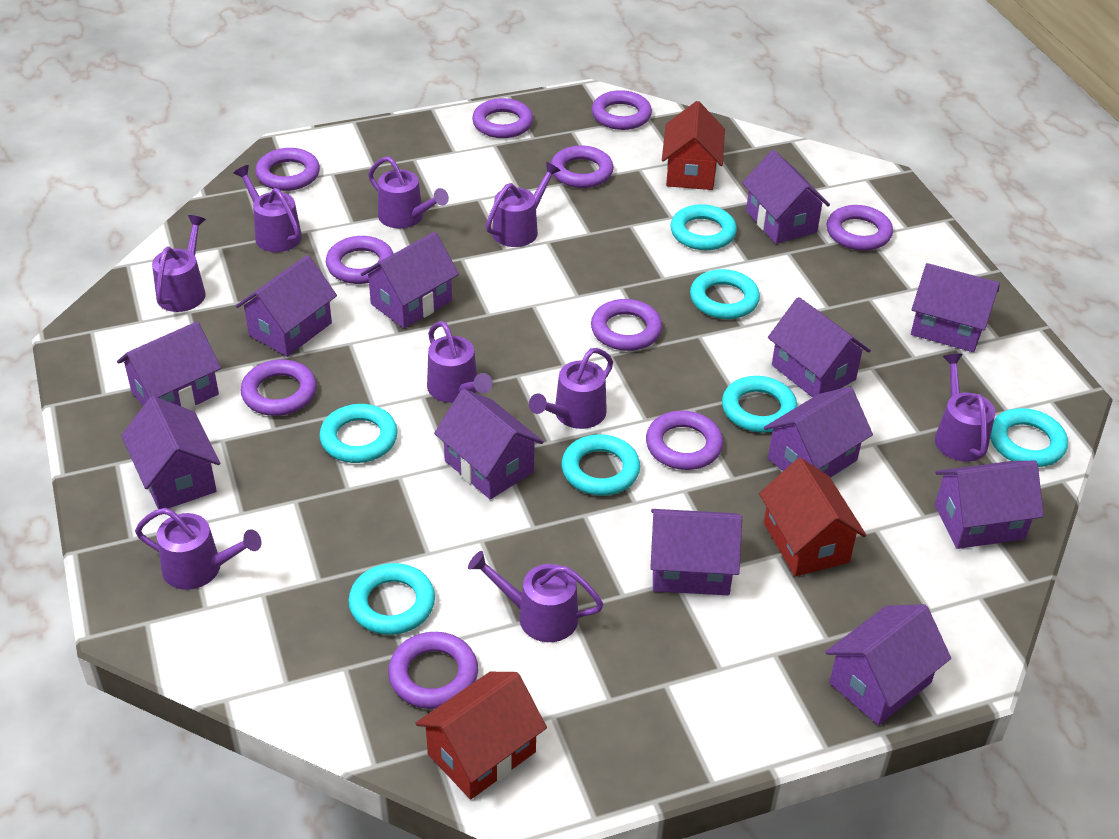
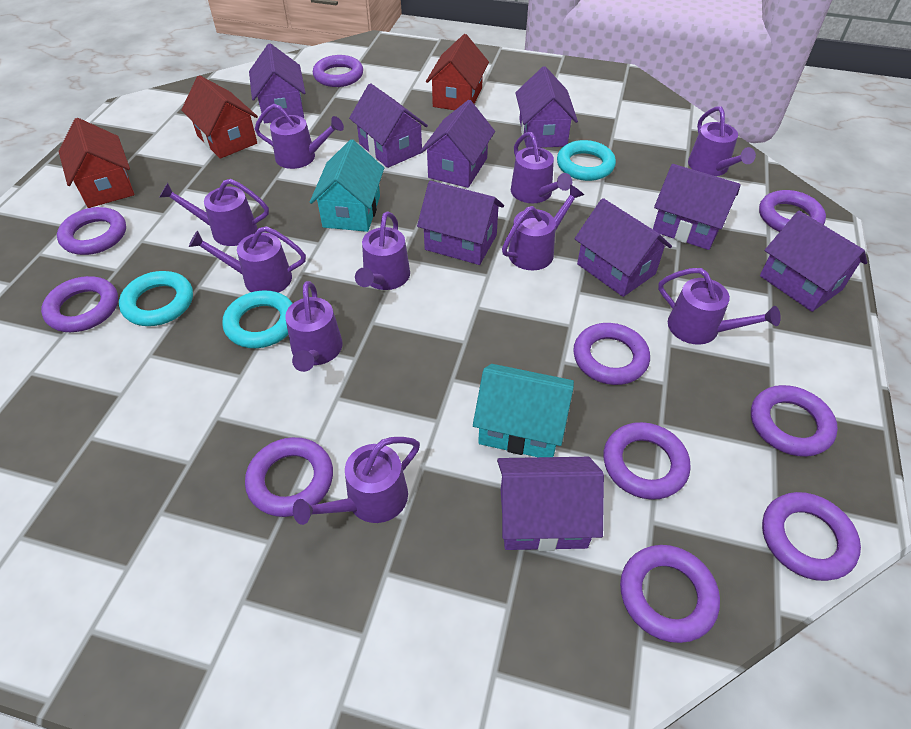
purple house: 12 -> 9
purple watering can: 9 -> 10
turquoise house: 0 -> 2
turquoise ring: 7 -> 3

